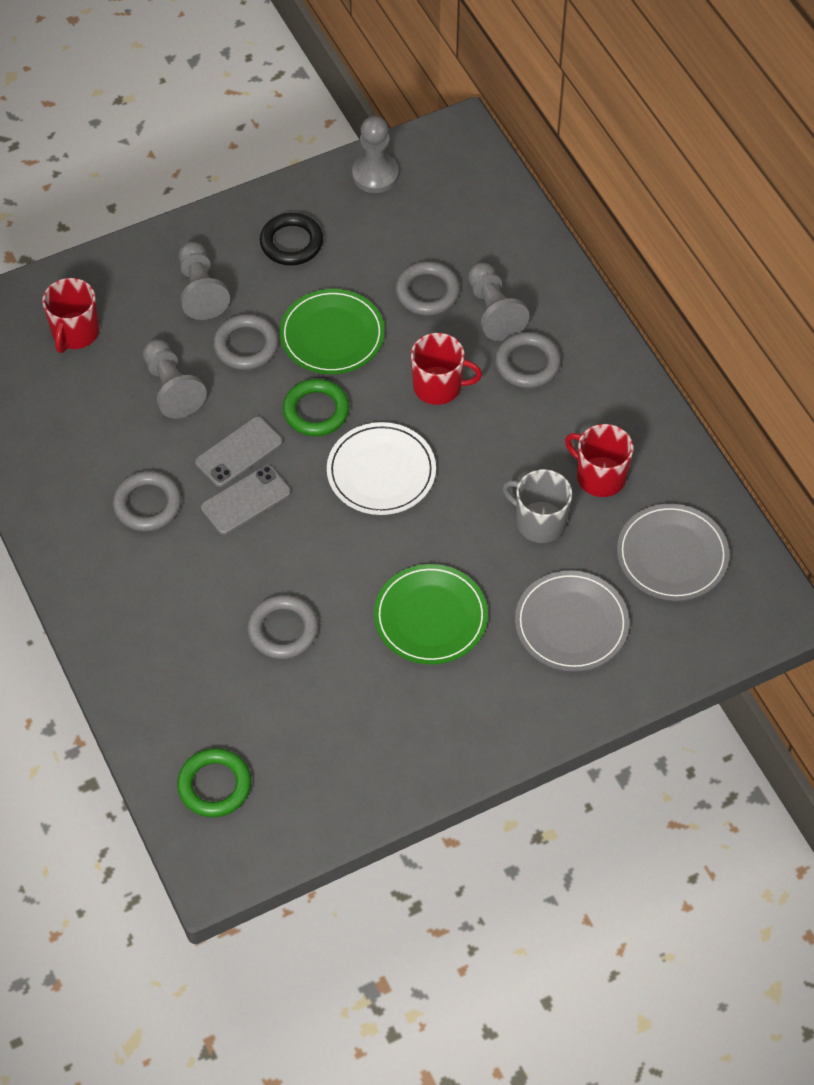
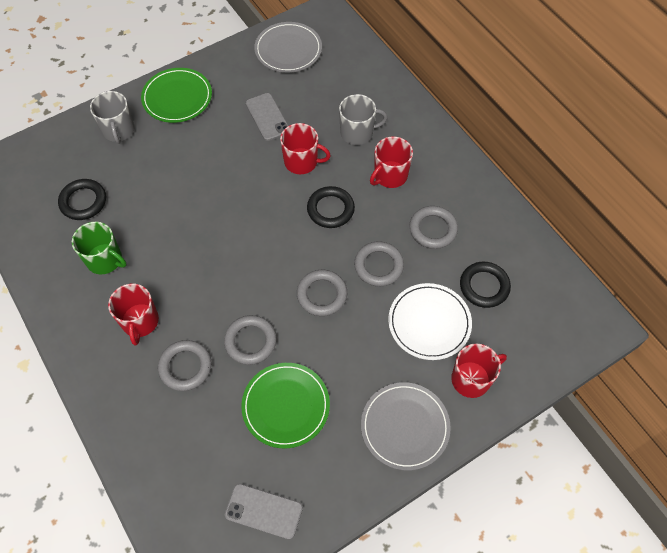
black ring: 1 -> 3
green mug: 0 -> 1
green ring: 2 -> 0
grey mug: 1 -> 2
grey pawn: 4 -> 0
red mug: 3 -> 4

